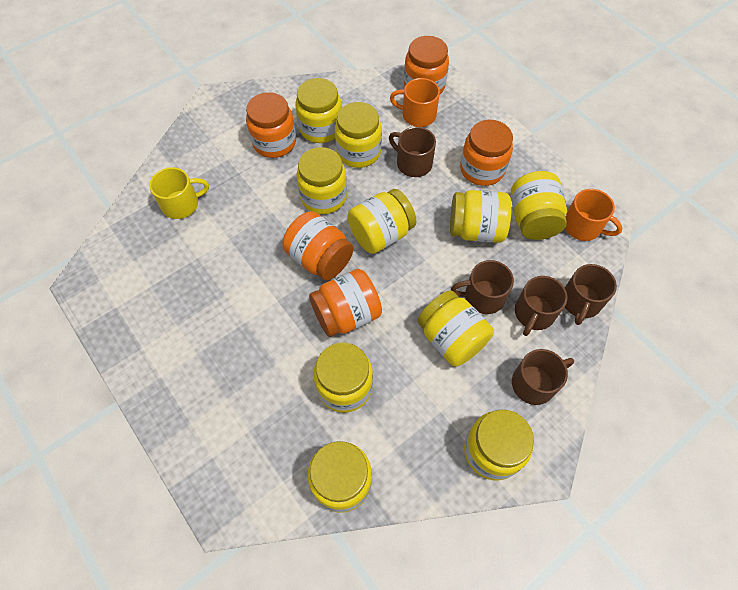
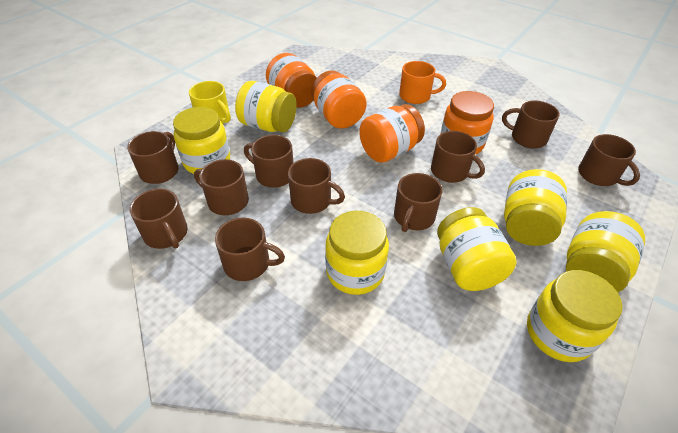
brown mug: 5 -> 10
orange jar: 5 -> 4
orange mug: 2 -> 1
yellow jar: 10 -> 7

